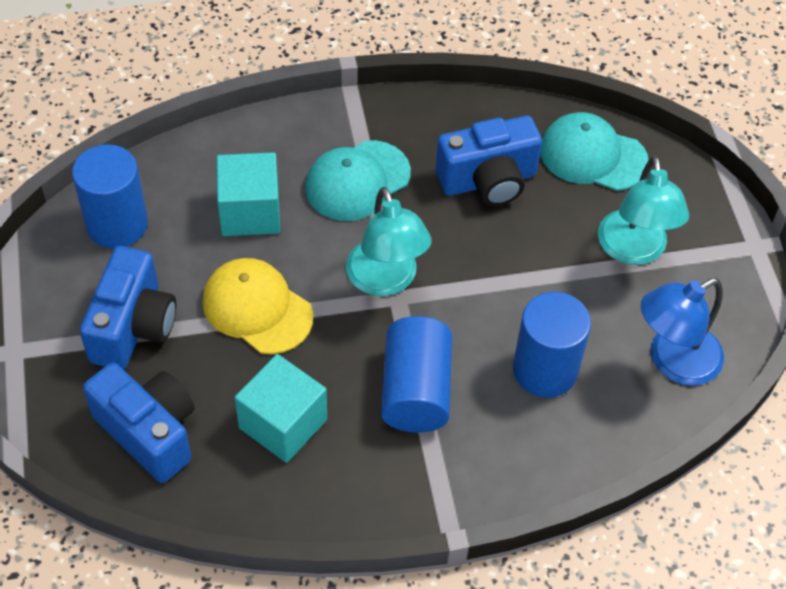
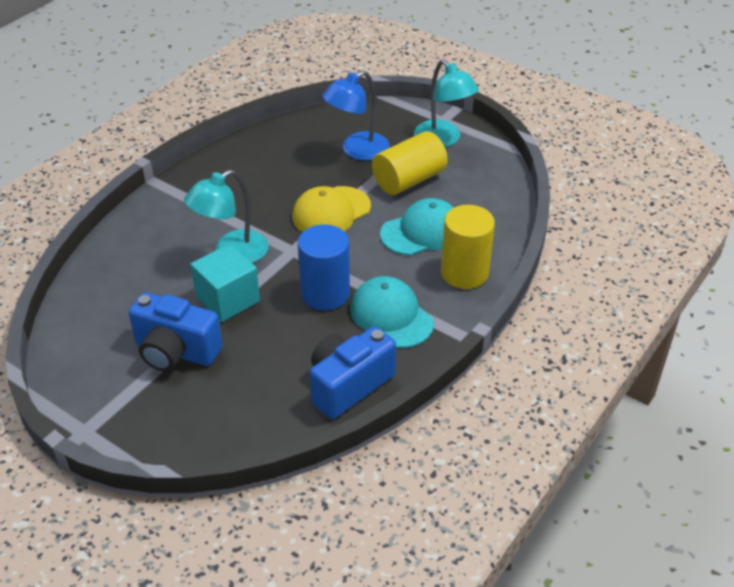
blue camera: 3 -> 2
blue cylinder: 3 -> 1
turquoise cube: 2 -> 1
yellow cylinder: 0 -> 2

